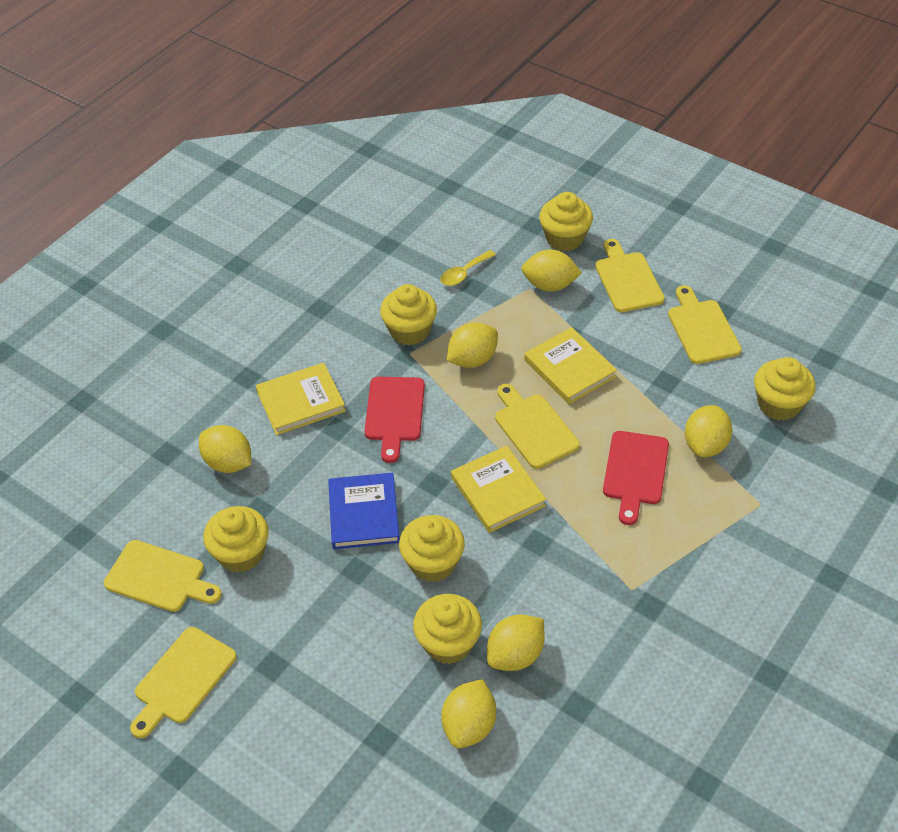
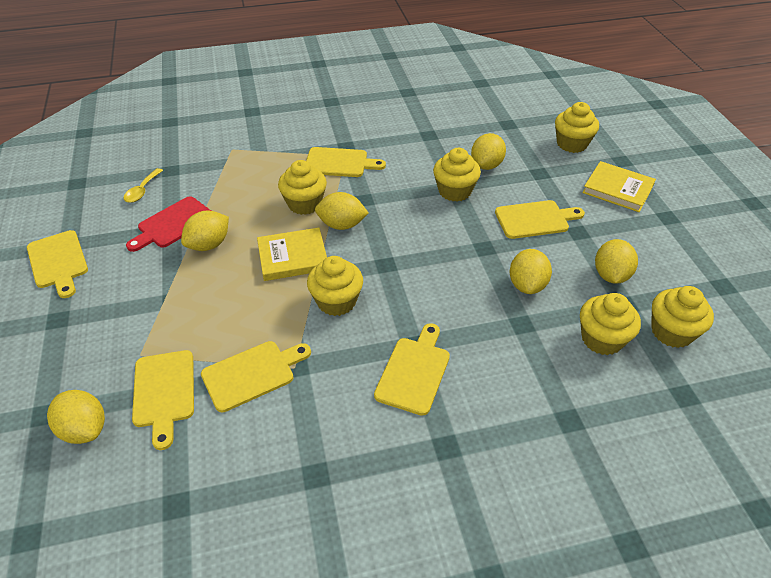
blue book: 1 -> 0
red cutting board: 2 -> 1
yellow book: 3 -> 2
yellow cutting board: 5 -> 6

